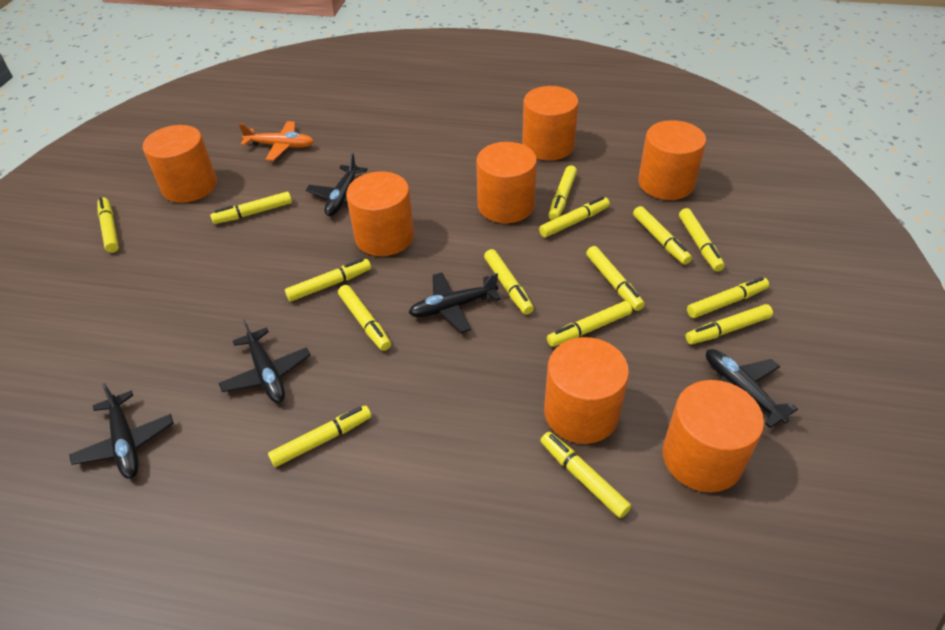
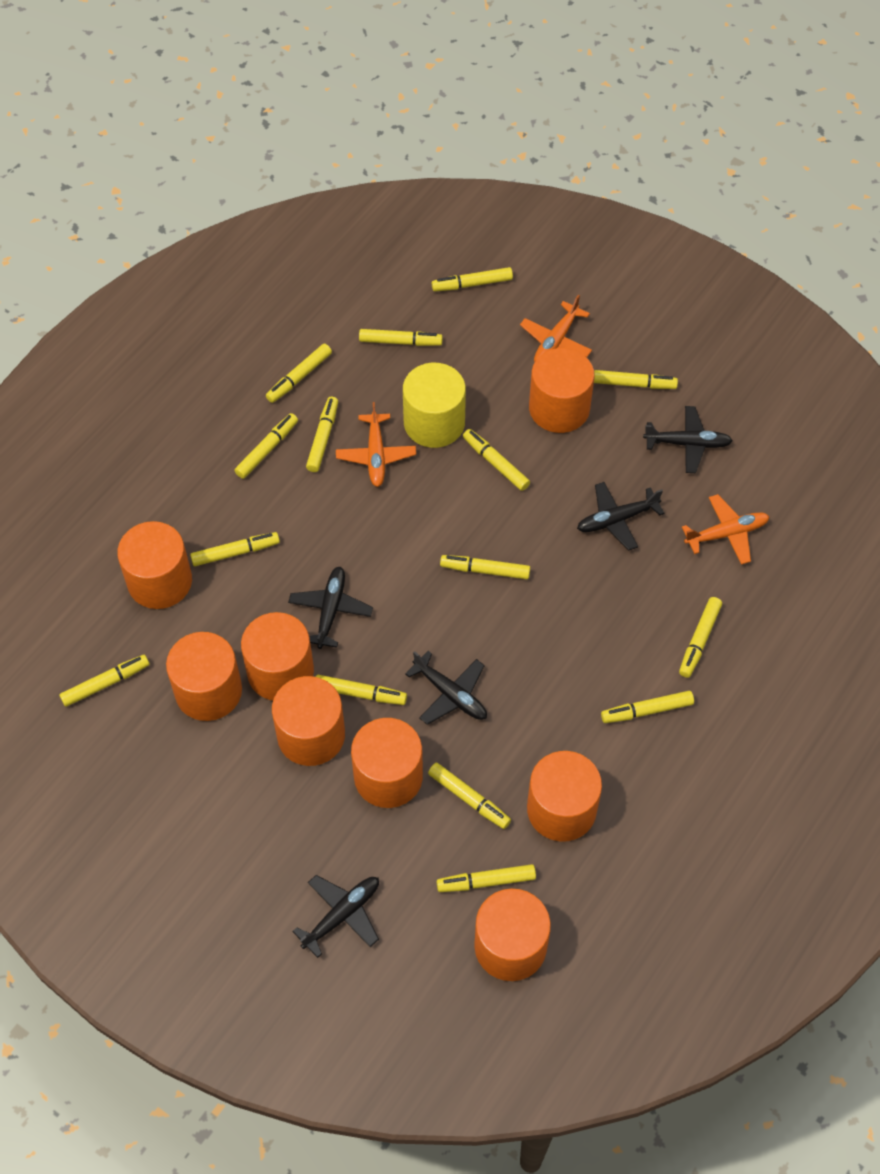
orange cylinder: 7 -> 8
orange plane: 1 -> 3
yellow cylinder: 0 -> 1

